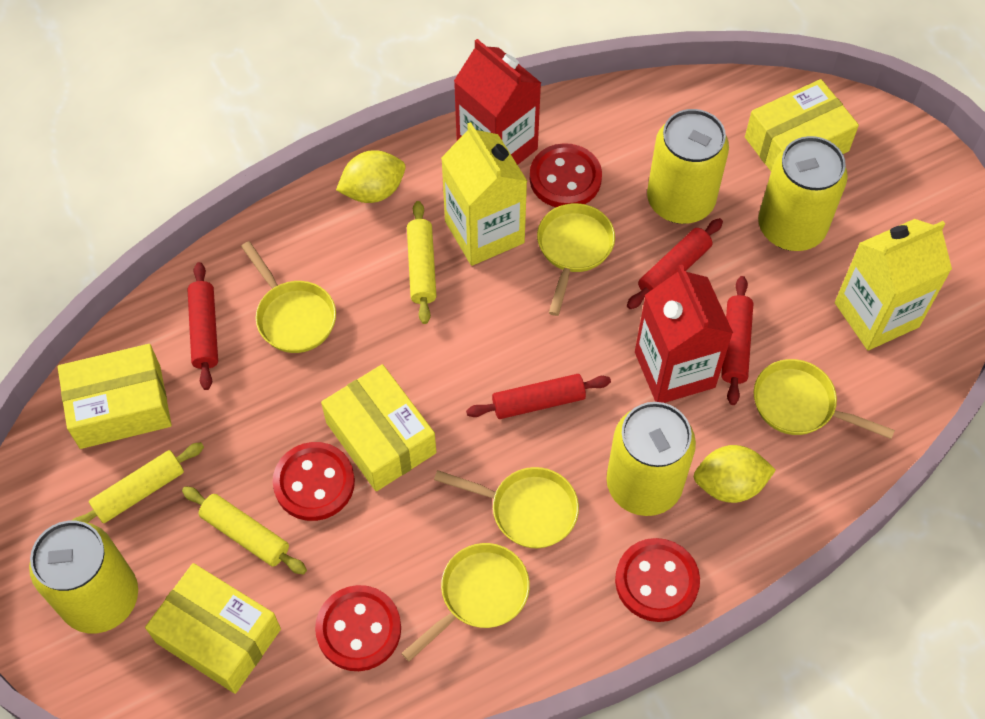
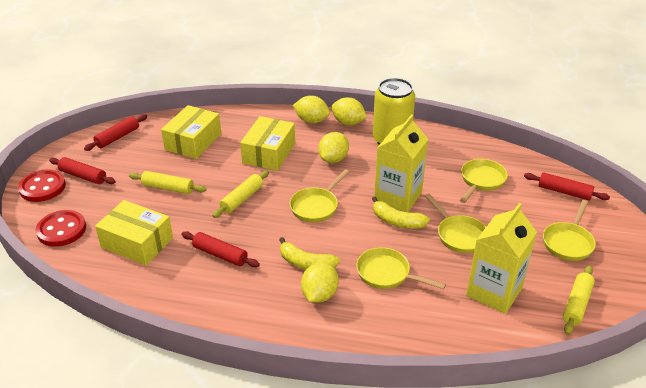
red button: 4 -> 2
red carton: 2 -> 0
yellow banana: 0 -> 2
yellow box: 4 -> 3
yellow can: 4 -> 1
yellow lemon: 2 -> 4

